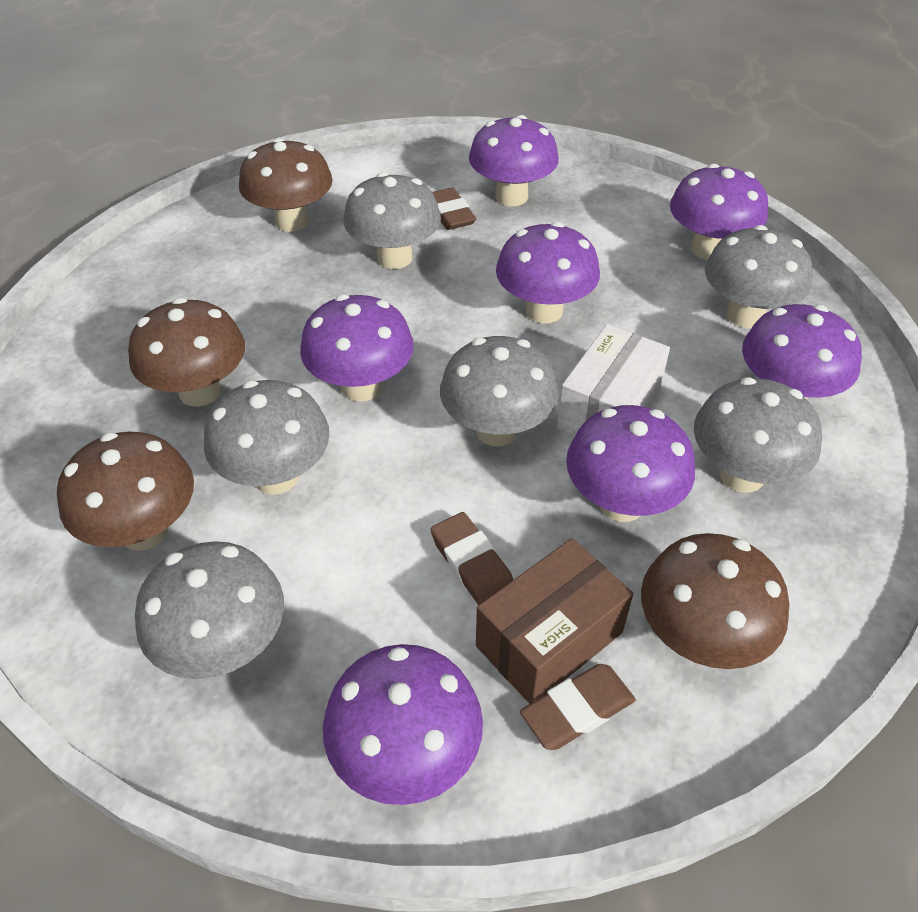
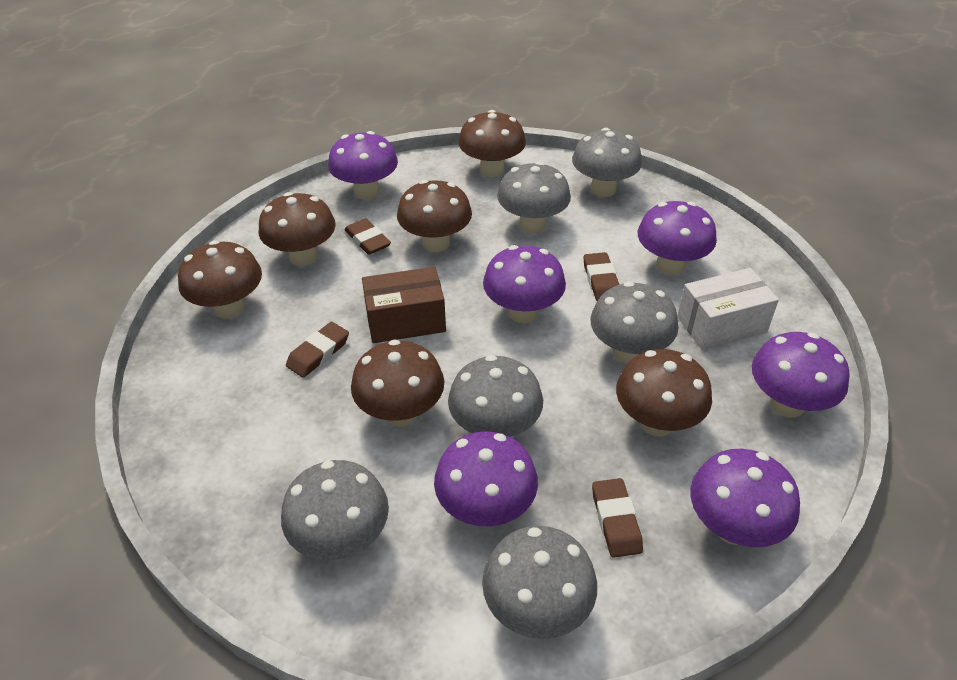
brown eraser: 3 -> 4
brown mushroom: 4 -> 6
purple mushroom: 7 -> 6

